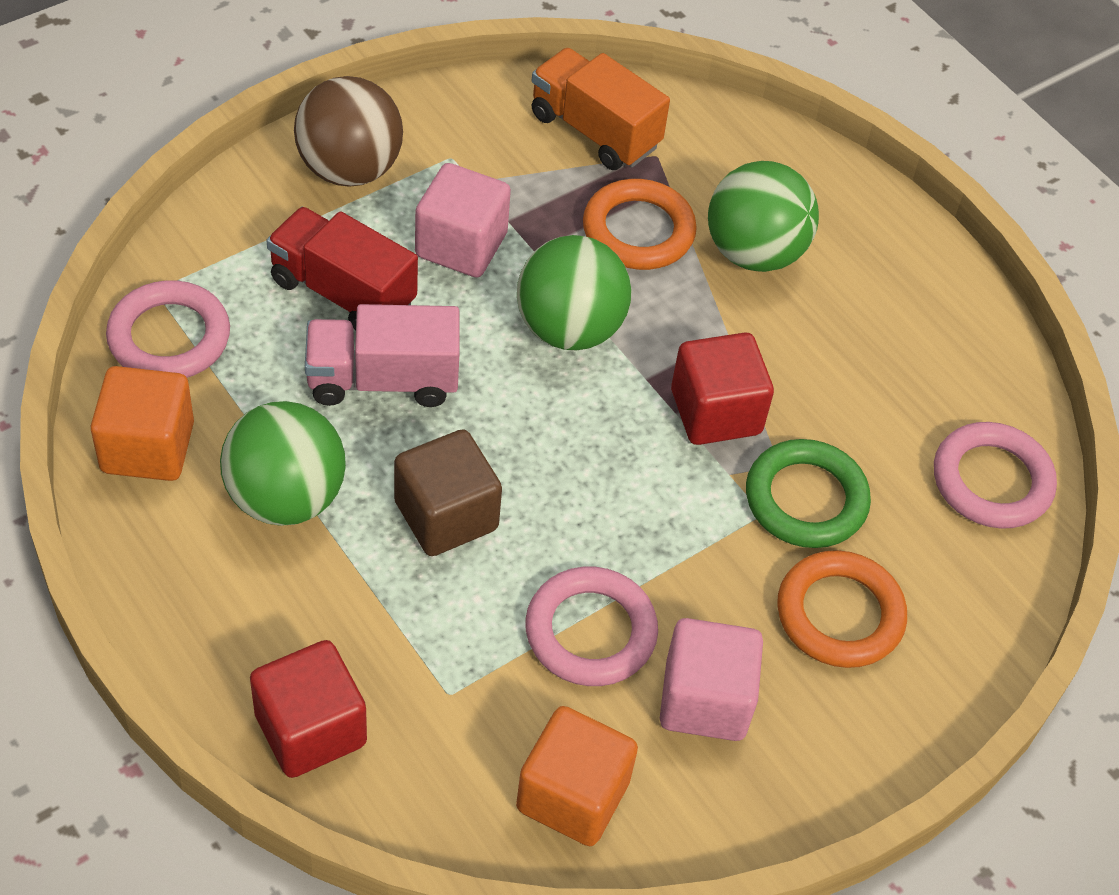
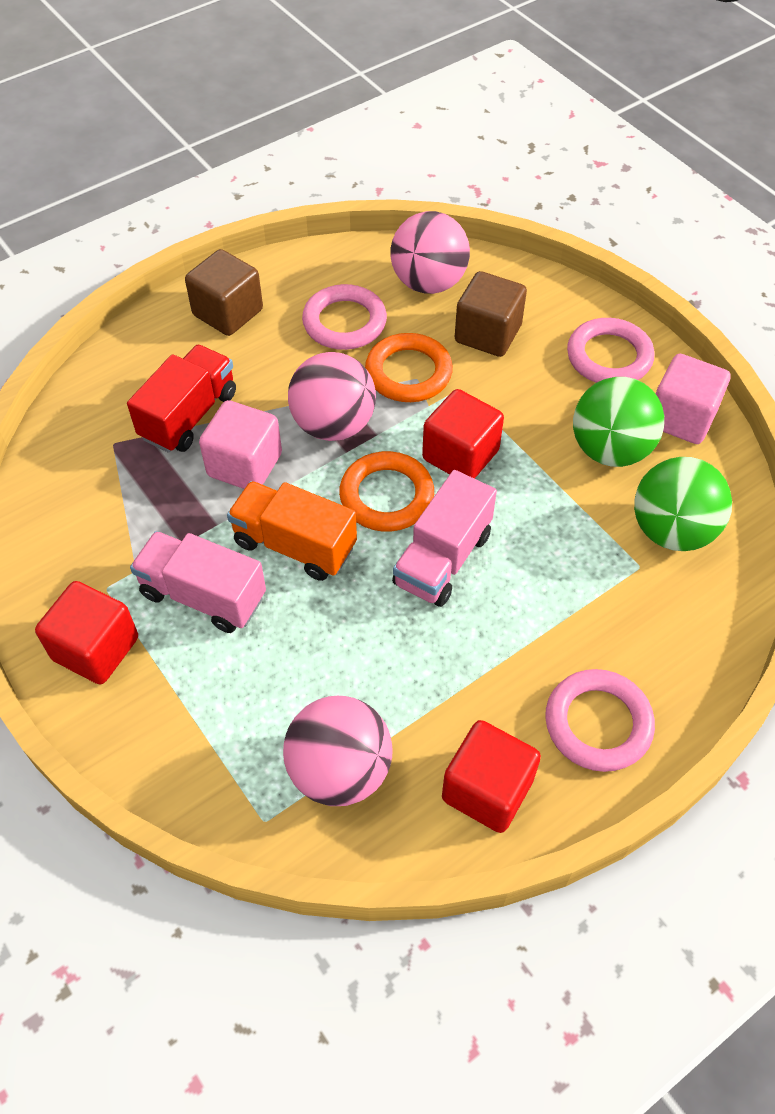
brown ball: 1 -> 0
brown cube: 1 -> 2
green ball: 3 -> 2
green ring: 1 -> 0
orange cube: 2 -> 0
pink ball: 0 -> 3
pink truck: 1 -> 2
red cube: 2 -> 3

